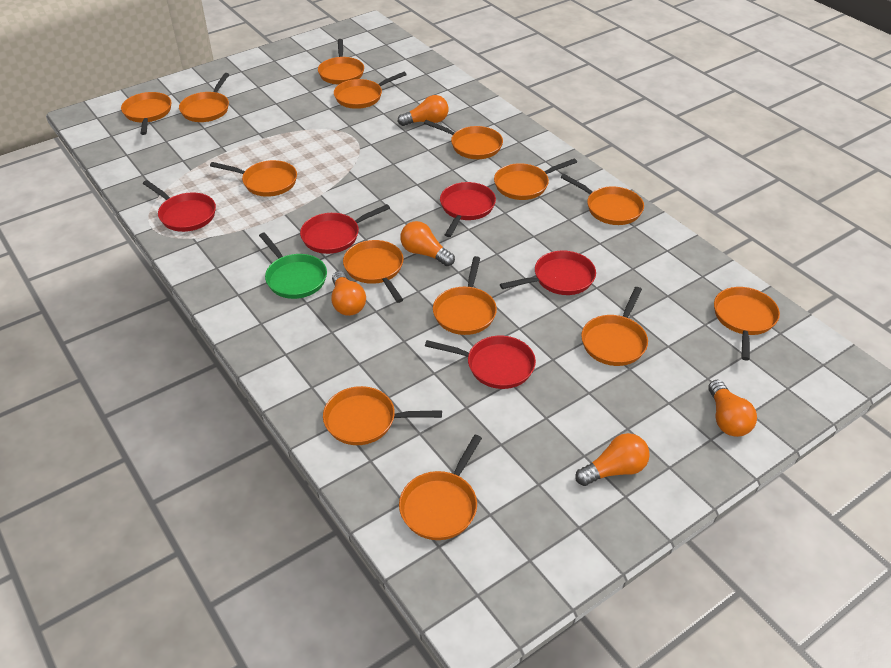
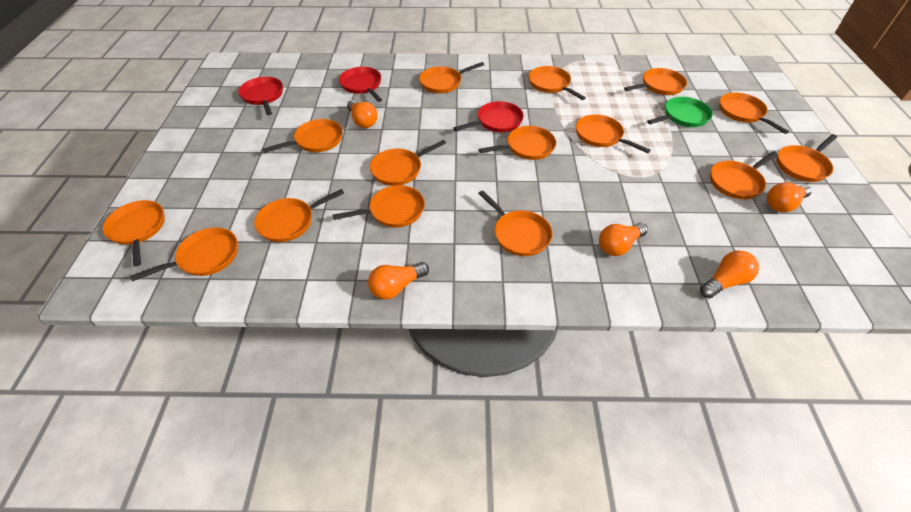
orange pan: 14 -> 15
red pan: 5 -> 3

